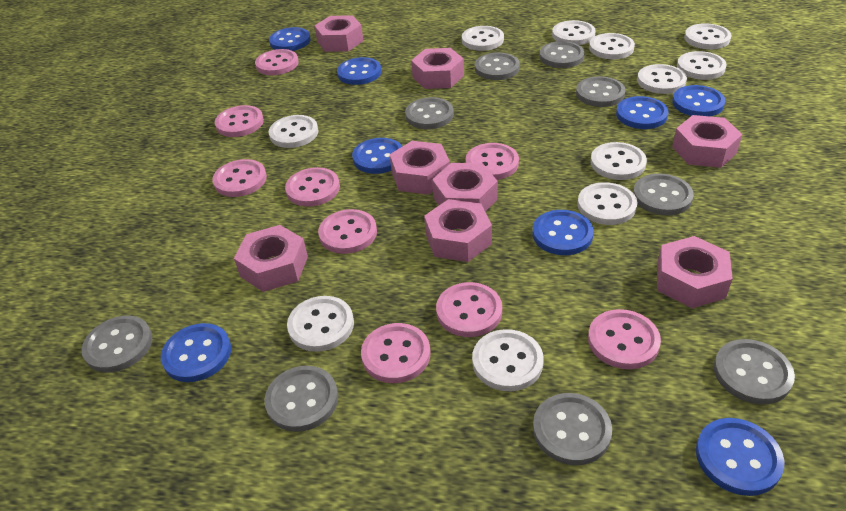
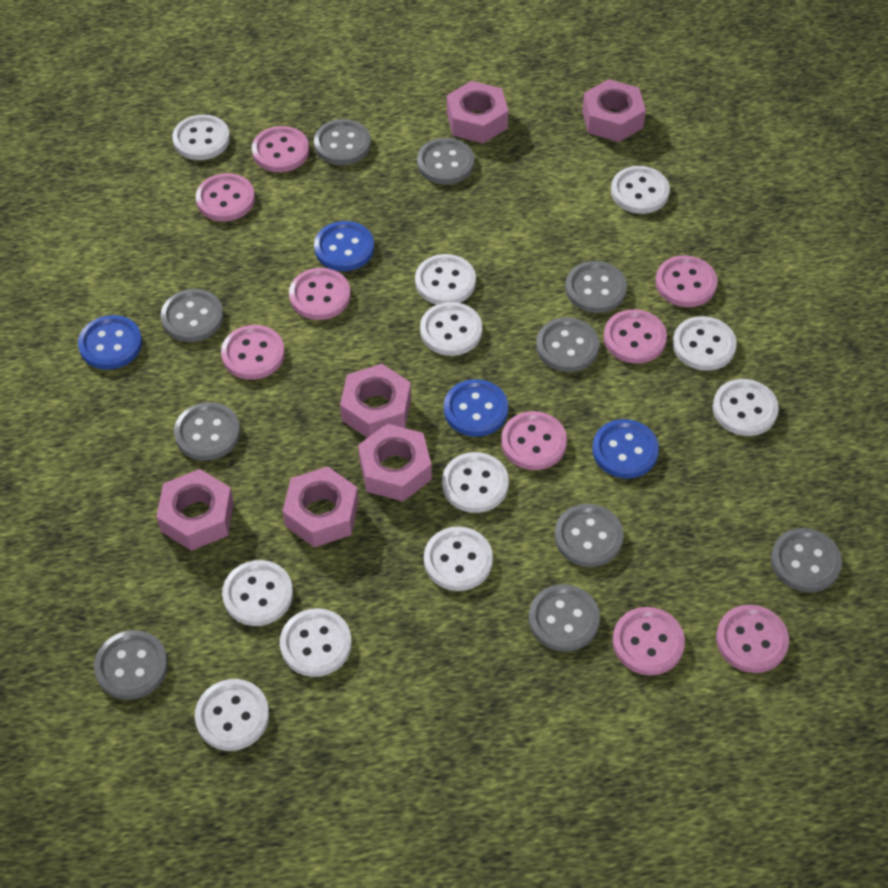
blue button: 8 -> 4
grey button: 9 -> 10
pink nut: 8 -> 6

